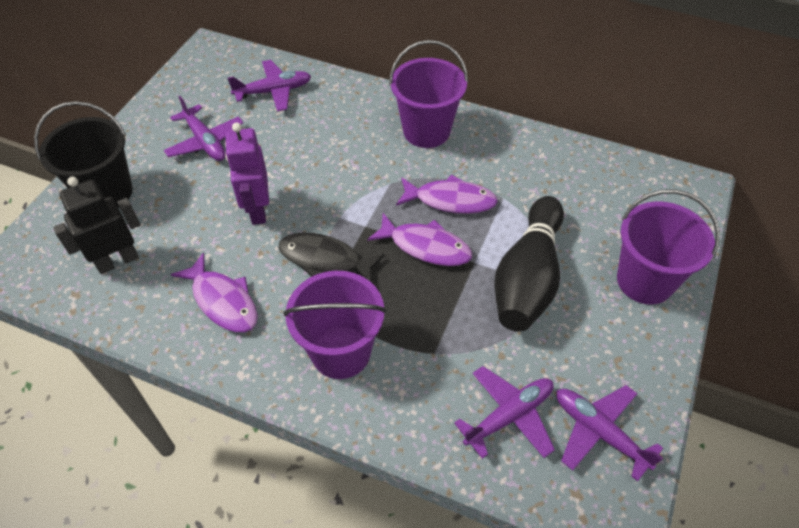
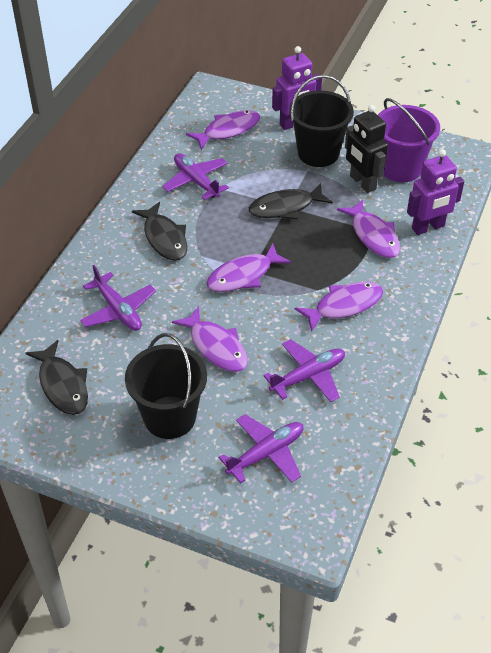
black bowling pin: 1 -> 0
black bucket: 1 -> 2
black fish: 1 -> 3
purple bucket: 3 -> 1
purple fish: 3 -> 5
purple robot: 1 -> 2

